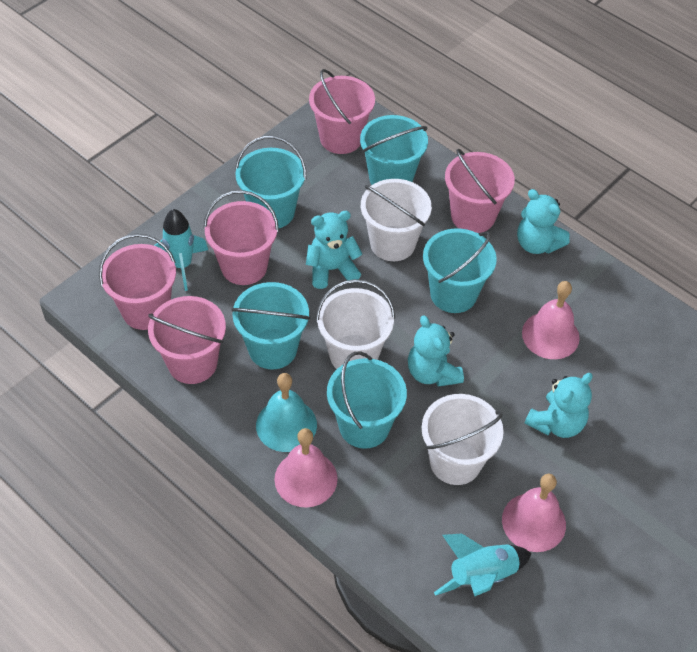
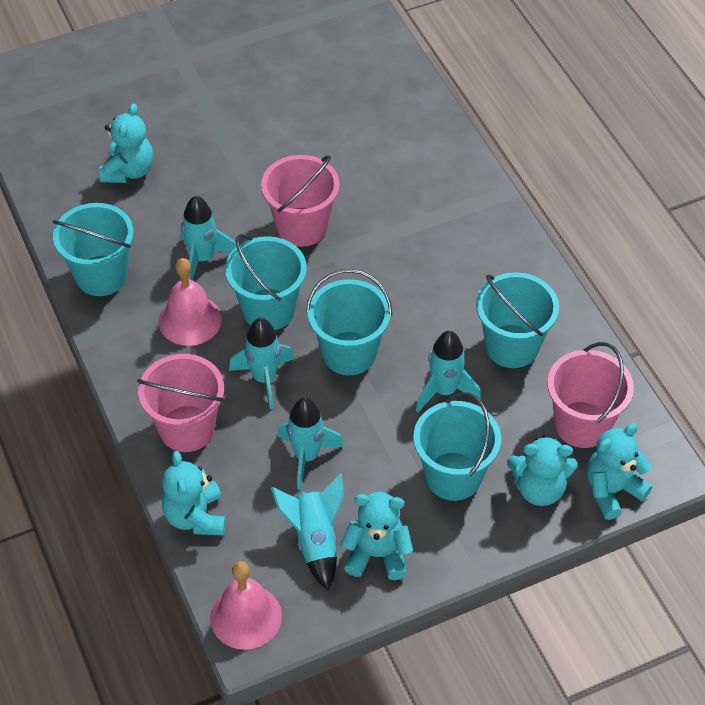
pink bell: 3 -> 2
pink bucket: 5 -> 3
turquoise bell: 1 -> 0
turquoise rocket: 2 -> 5
turquoise teddy bear: 4 -> 5
white bucket: 3 -> 0

